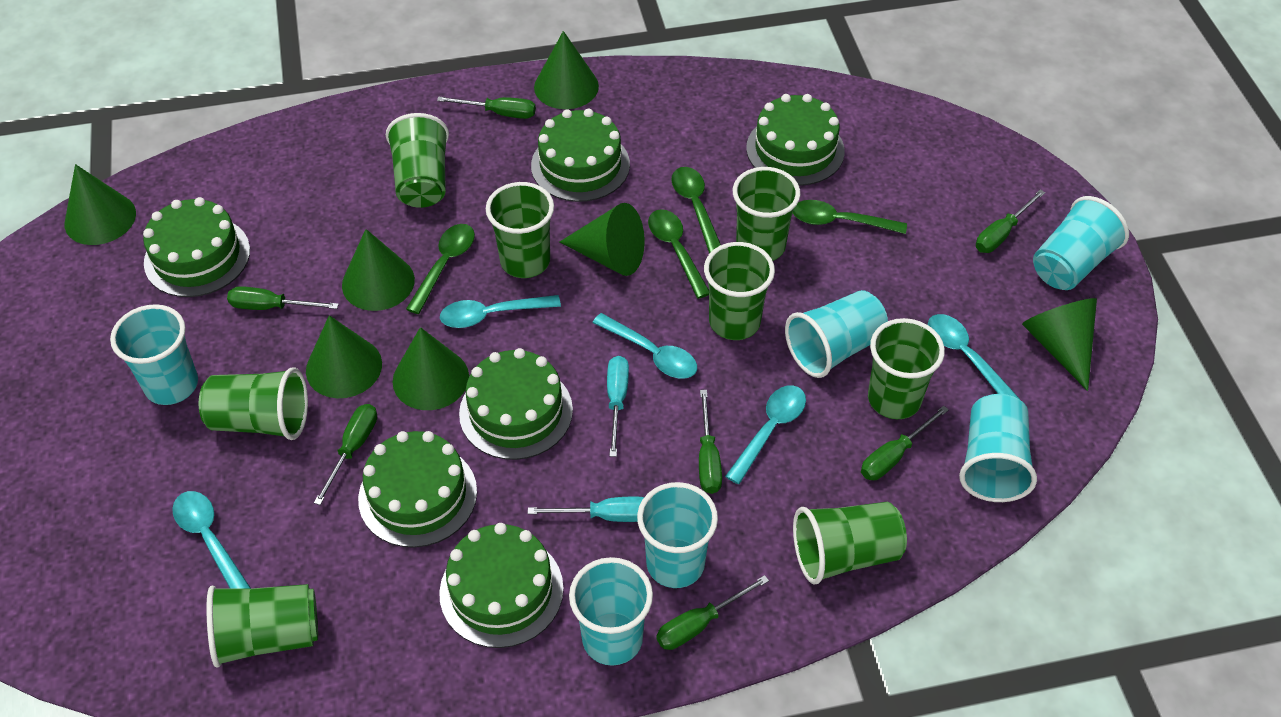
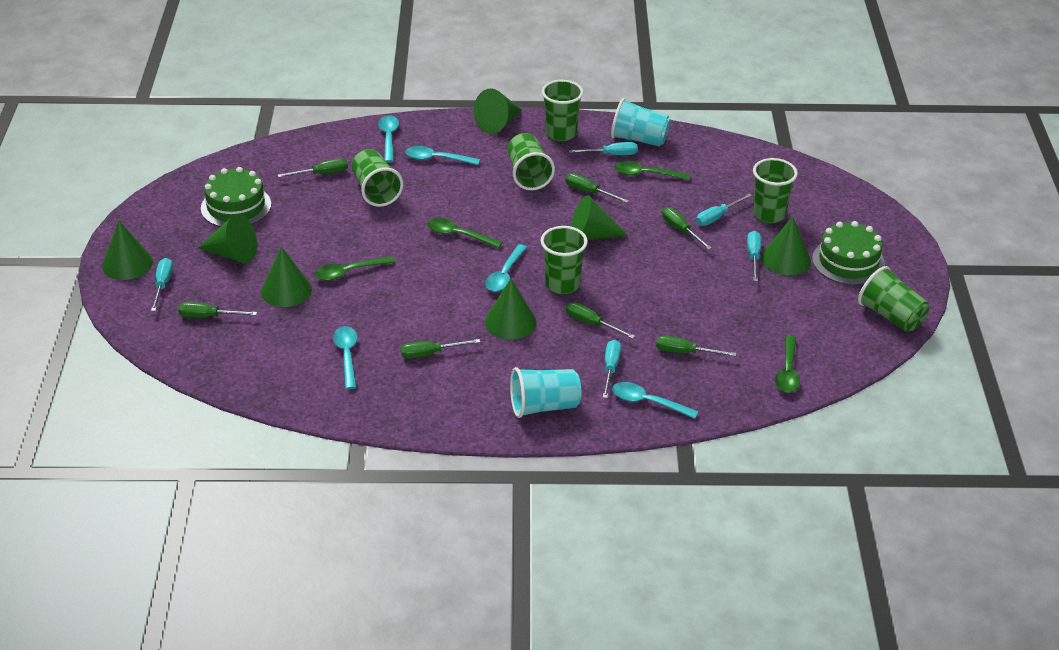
green cake: 6 -> 2
green cup: 8 -> 6
turquoise cup: 6 -> 2
turquoise screwdriver: 2 -> 5

